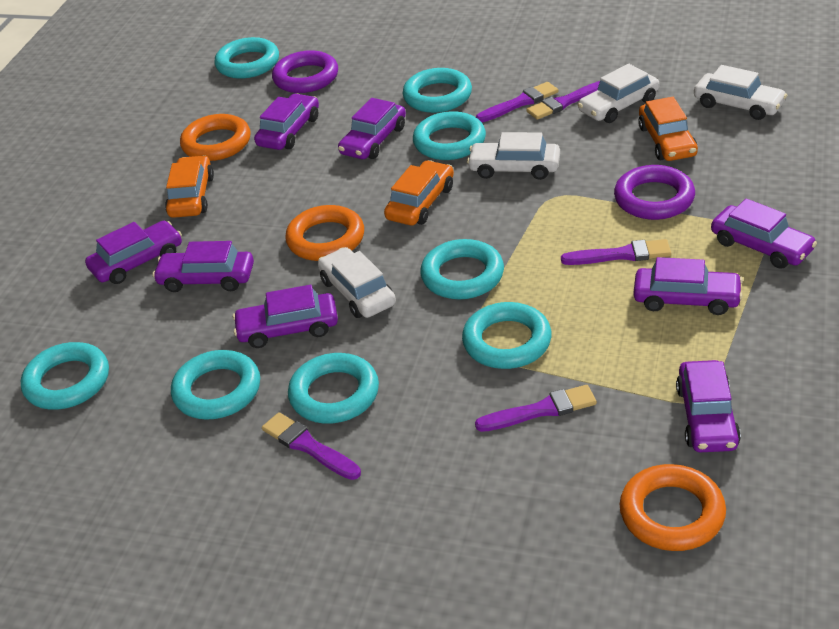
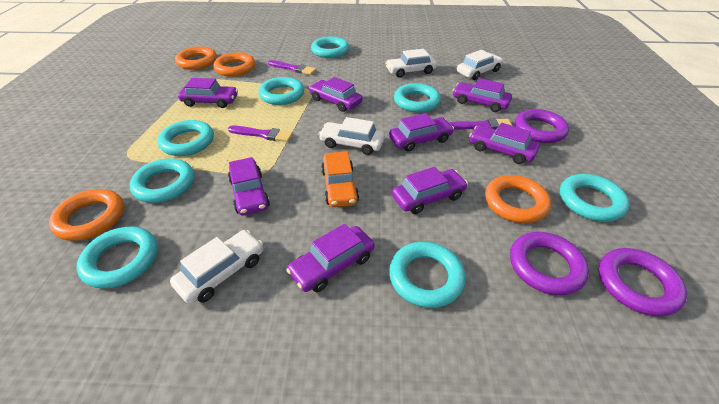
orange car: 3 -> 1
orange ring: 3 -> 4
purple brush: 5 -> 3
purple ring: 2 -> 3

